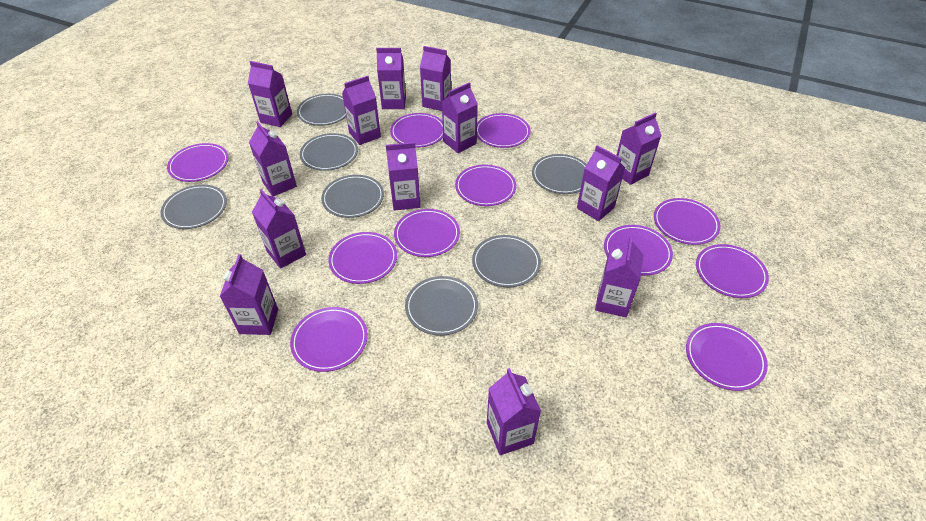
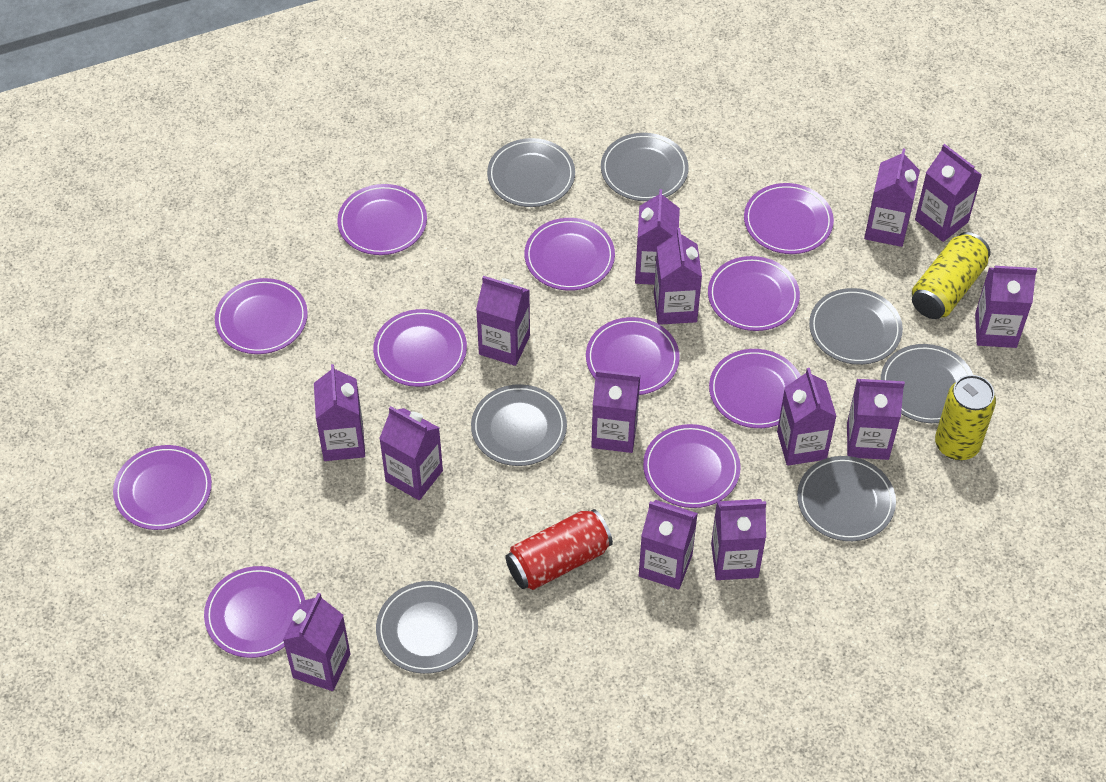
purple carton: 13 -> 14
red can: 0 -> 1
yellow can: 0 -> 2

